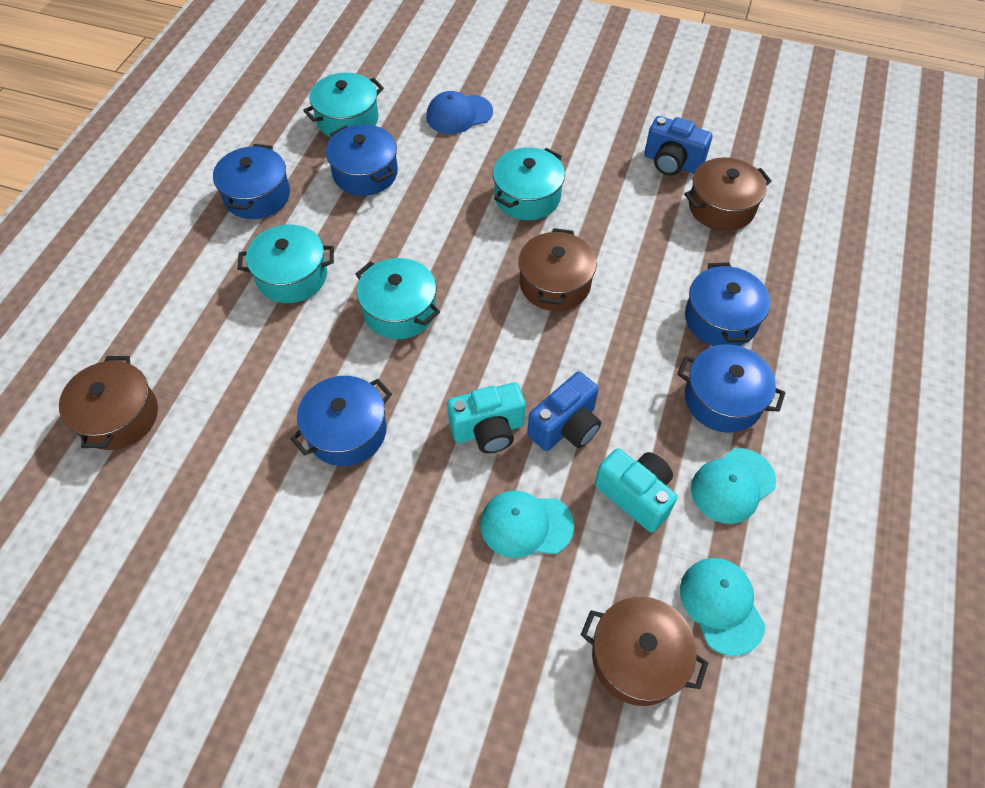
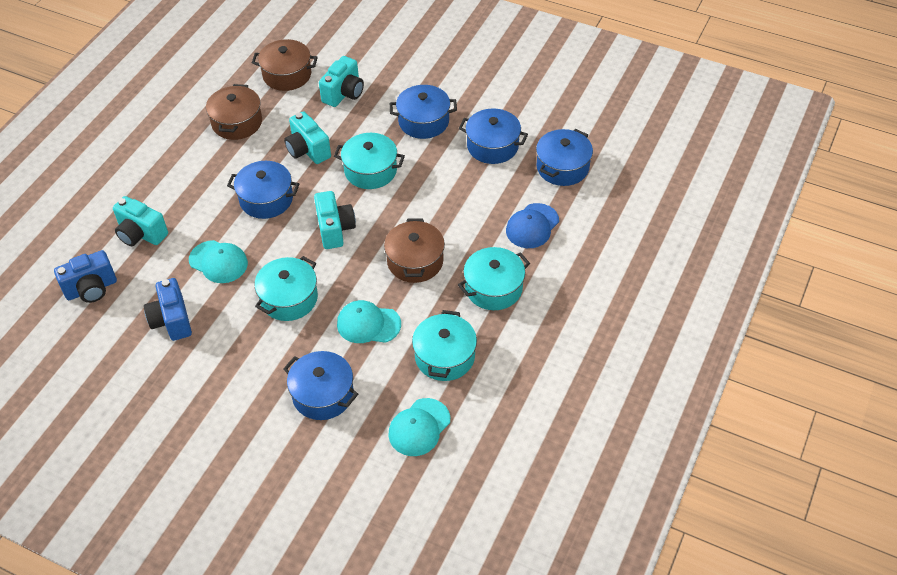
brown pot: 4 -> 3
turquoise camera: 2 -> 4

